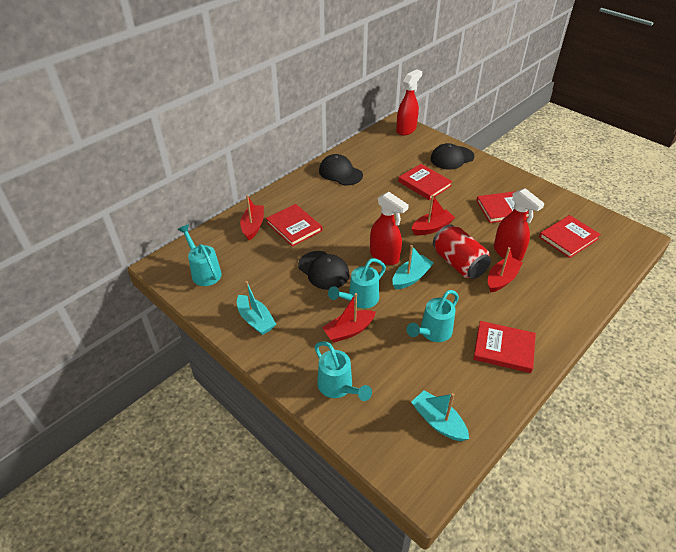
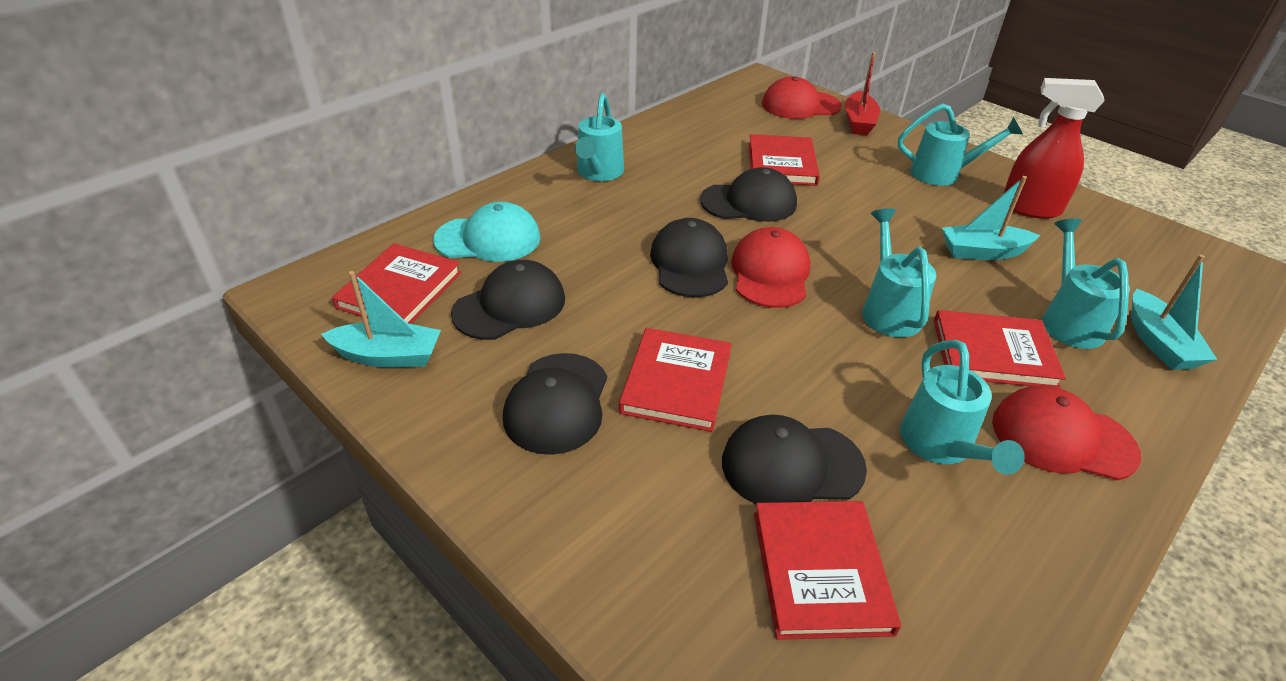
black cap: 3 -> 5
red boat: 4 -> 1
red can: 1 -> 0
red cap: 0 -> 3
red spray bottle: 3 -> 1
turquoise cap: 0 -> 1
turquoise watering can: 4 -> 5

